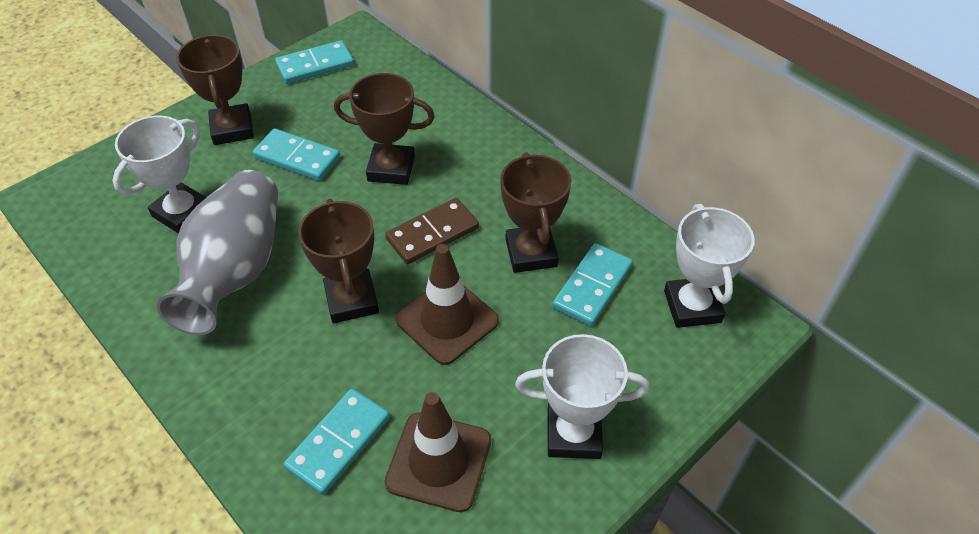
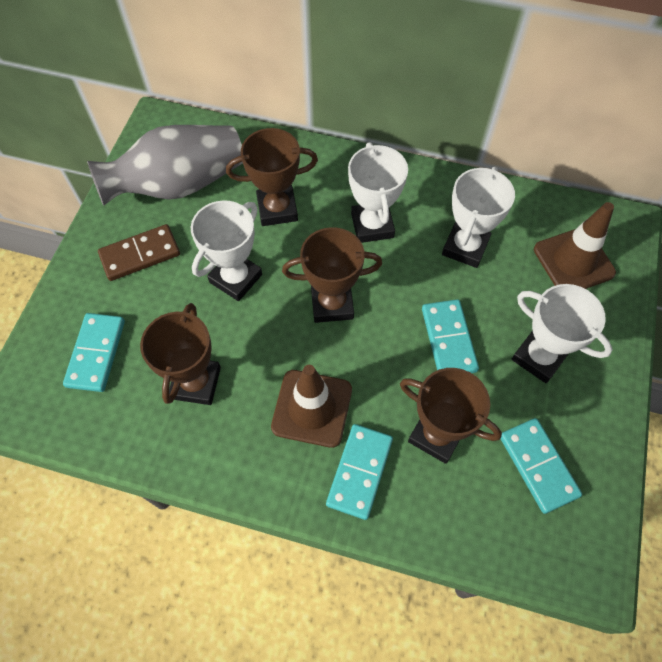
white trophy: 3 -> 4

